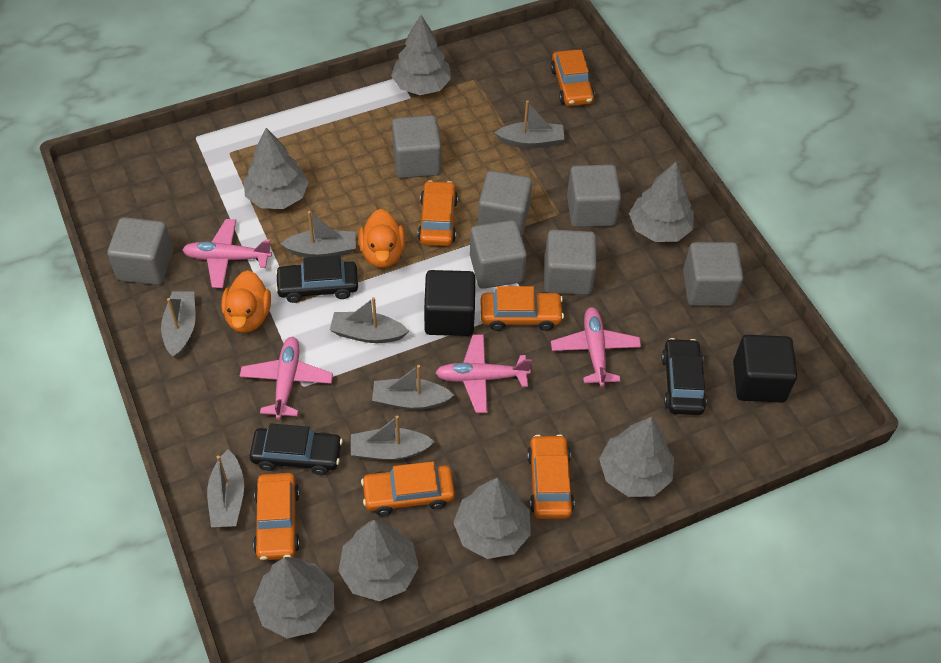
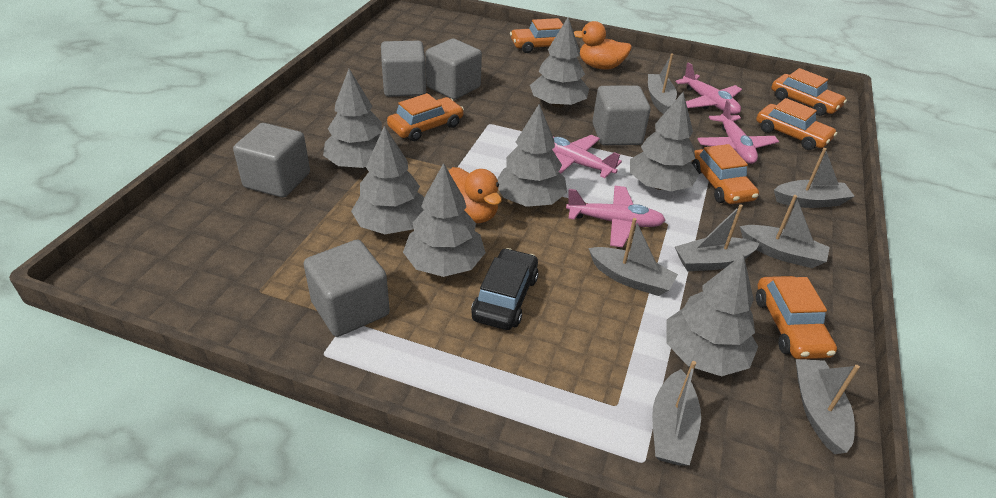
black car: 3 -> 1
black cube: 2 -> 0
grey cube: 7 -> 5

